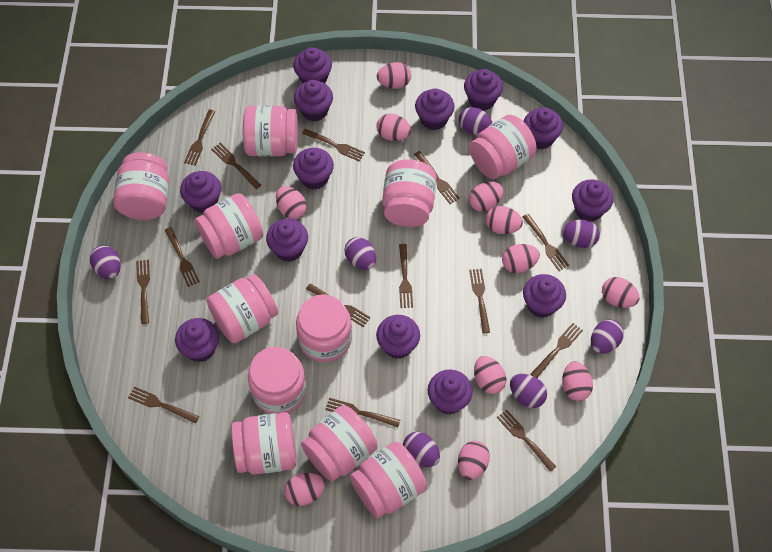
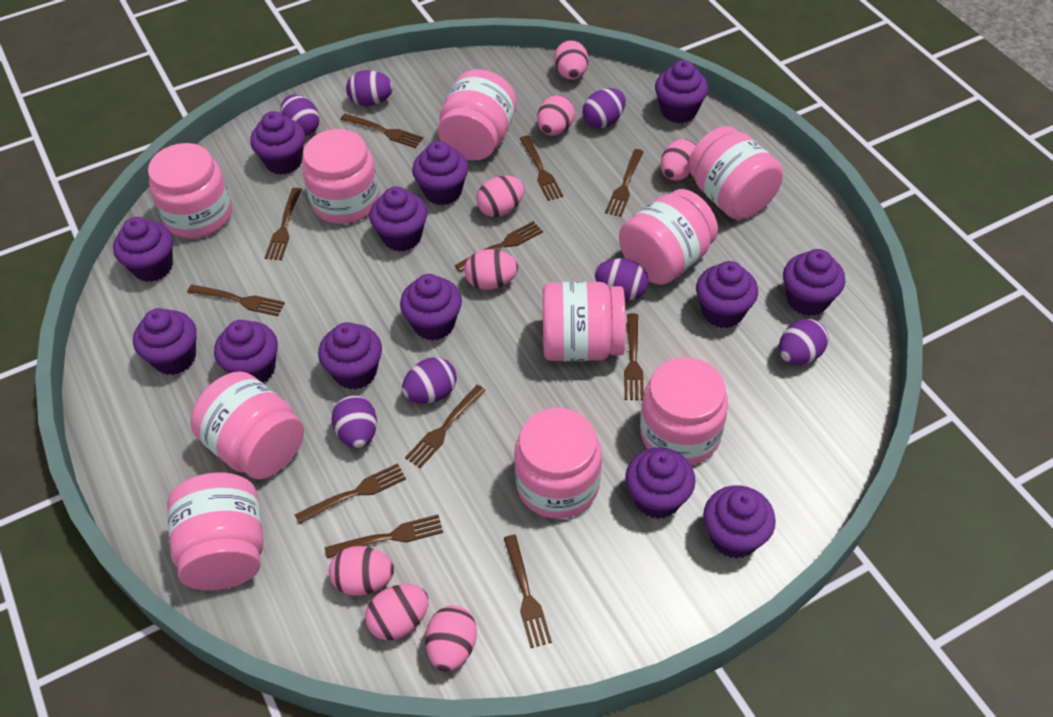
brown fork: 14 -> 11
pink egg: 11 -> 8
pink jar: 11 -> 10

